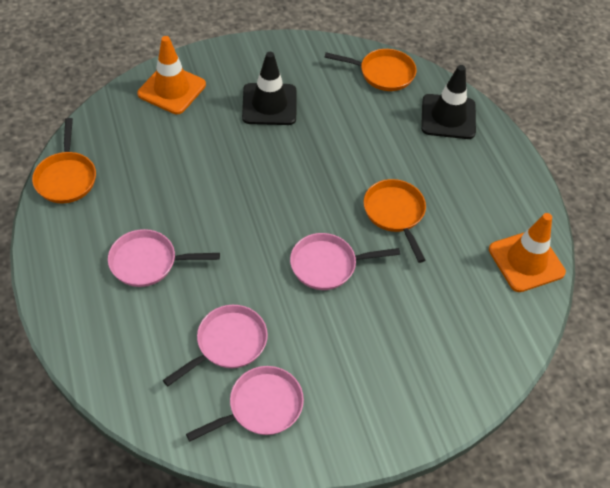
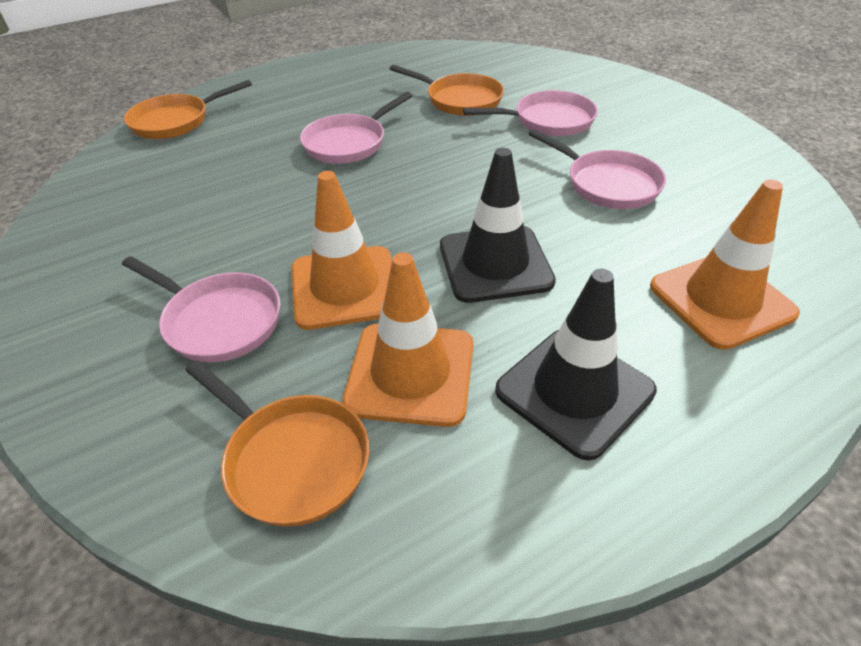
orange traffic cone: 2 -> 3

